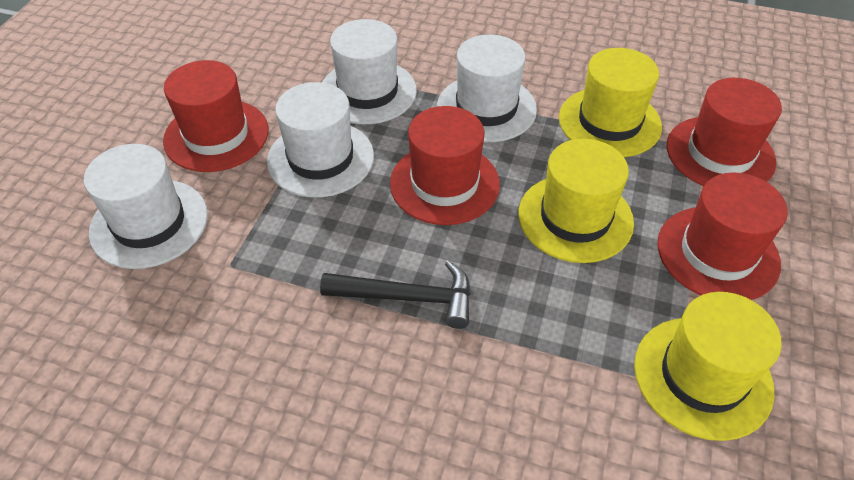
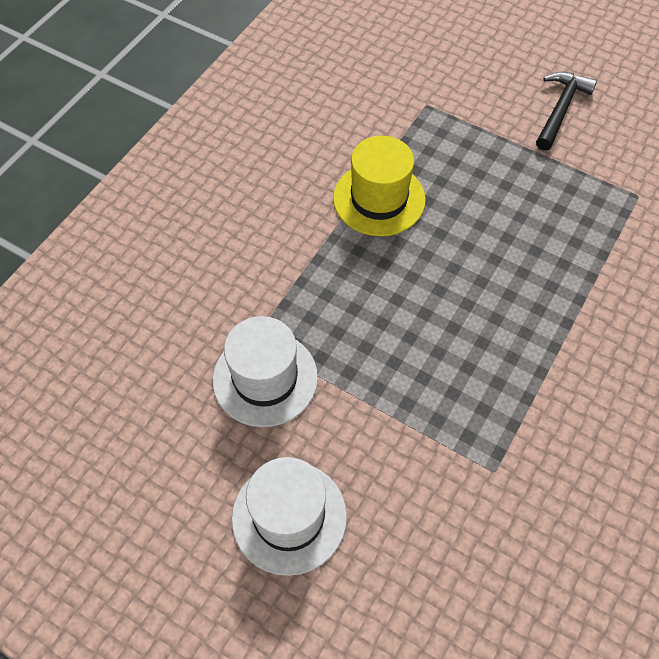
red hat: 4 -> 0
white hat: 4 -> 2
yellow hat: 3 -> 1

